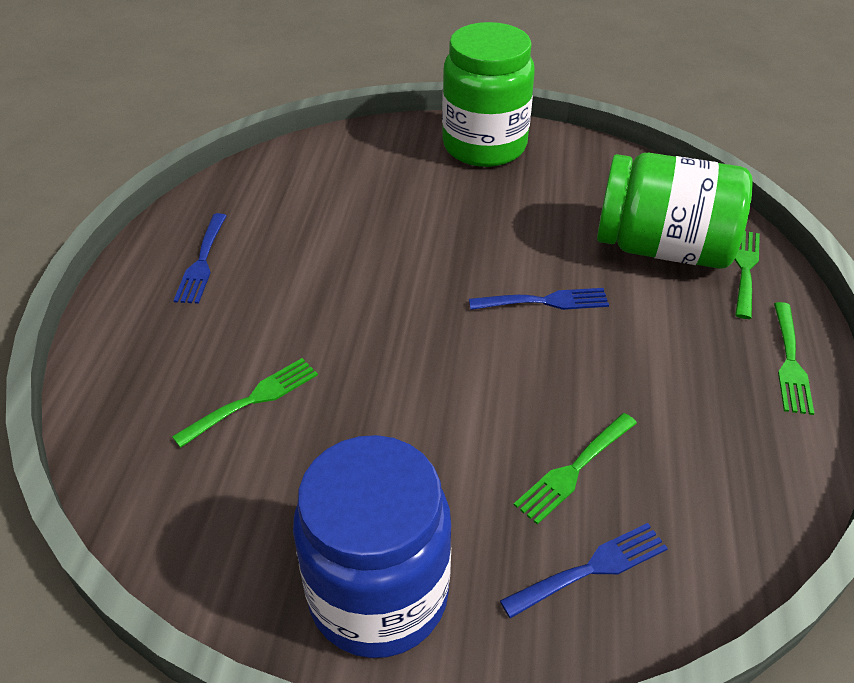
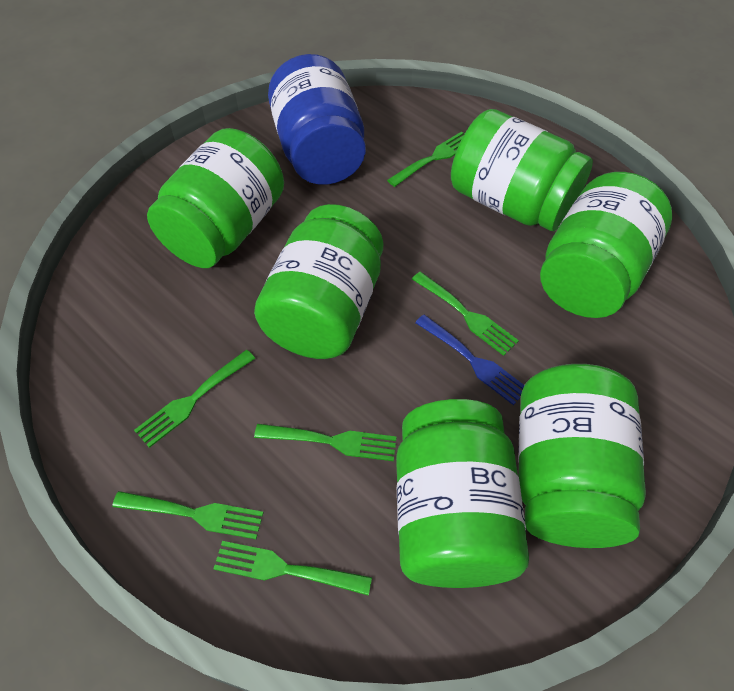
blue fork: 3 -> 1
green fork: 4 -> 6
green jar: 2 -> 6

